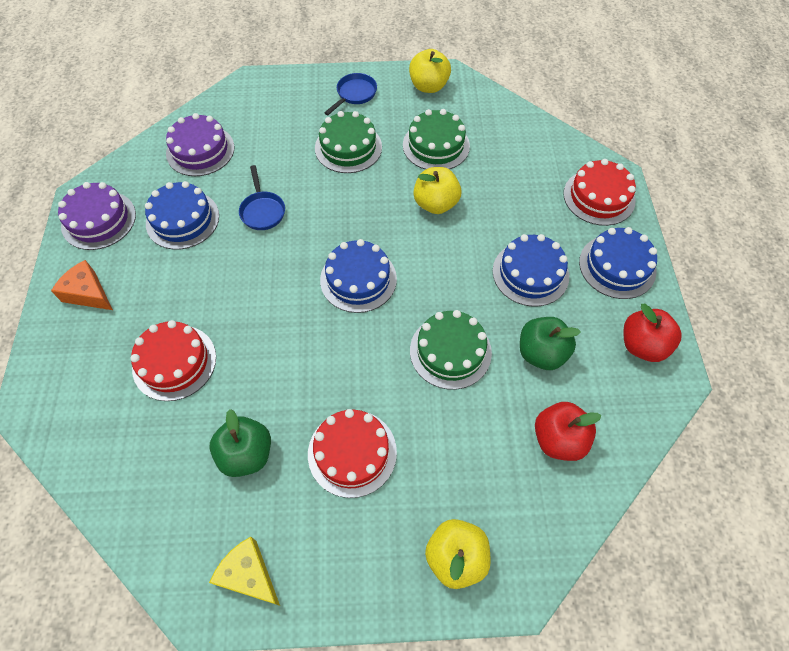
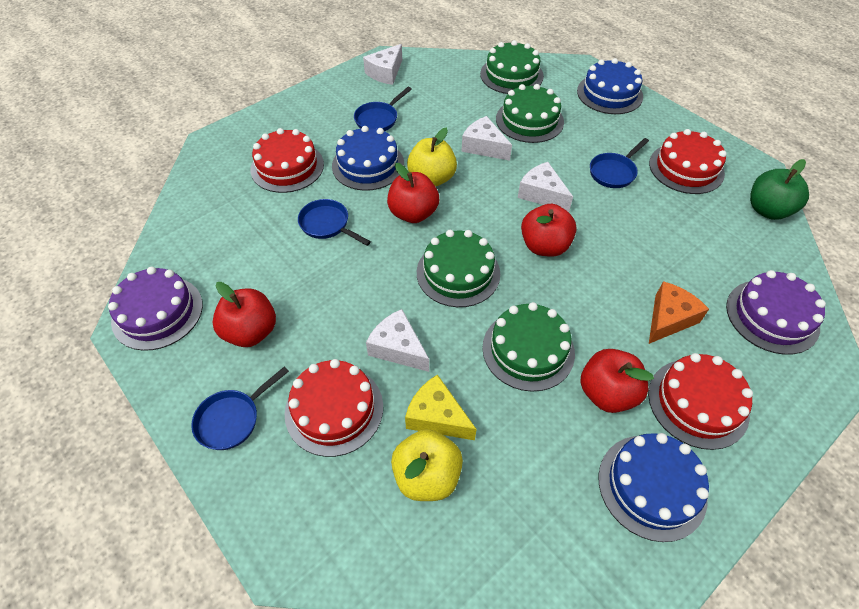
blue cake: 4 -> 3
blue pan: 2 -> 4
green apple: 2 -> 1
green cake: 3 -> 4
red apple: 2 -> 4
red cake: 3 -> 4
white cheese: 0 -> 4
yellow apple: 3 -> 2

